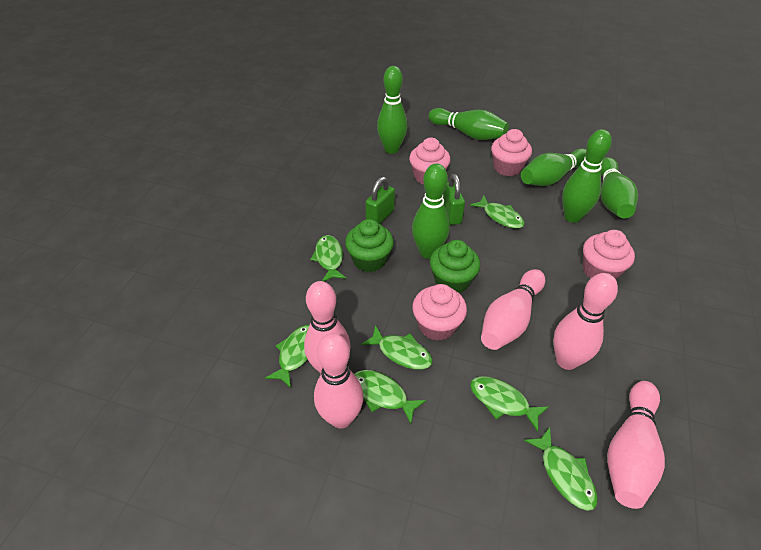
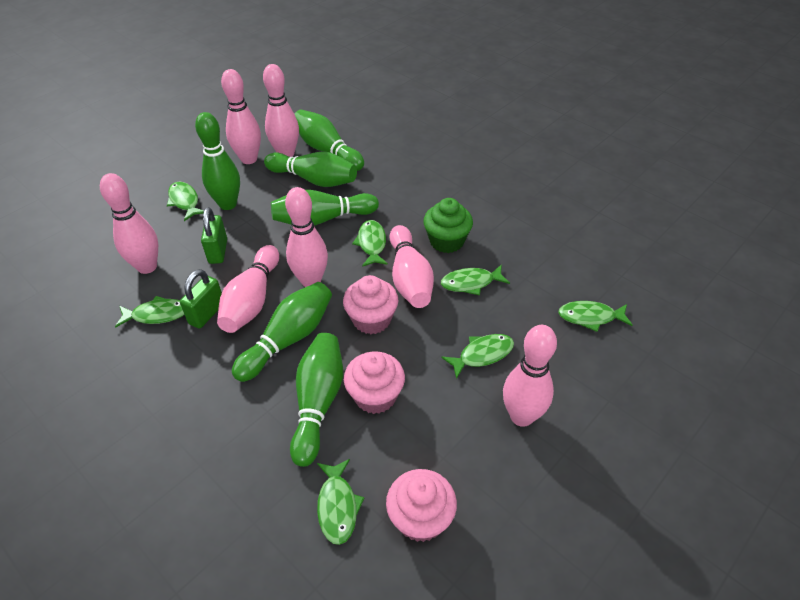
green cupcake: 2 -> 1
pink bowling pin: 5 -> 7
pink cupcake: 4 -> 3

